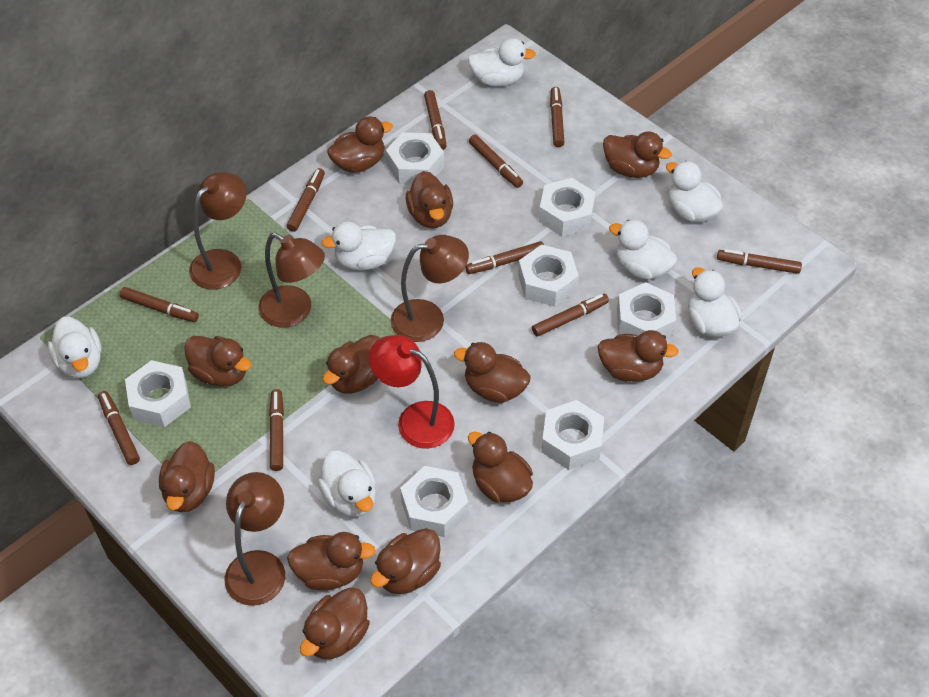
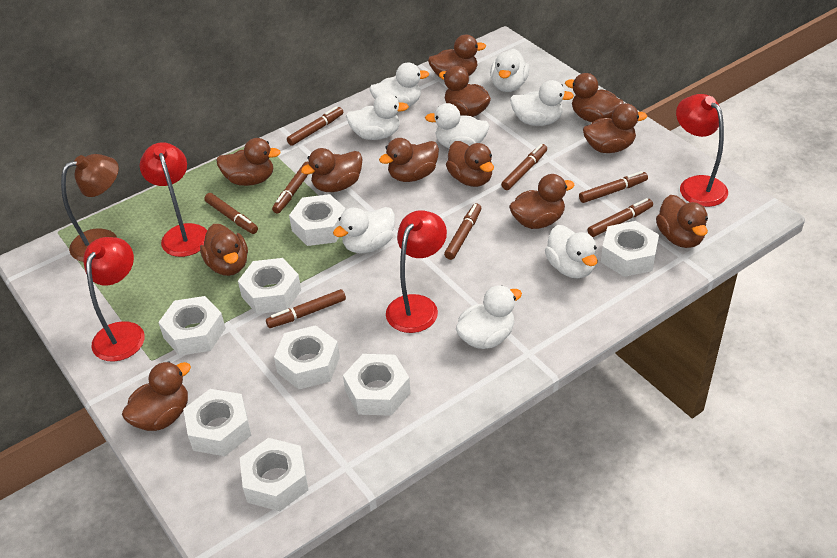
brown lamp: 4 -> 1
brown marker: 10 -> 8
red lamp: 1 -> 4
white duck: 7 -> 8
white nut: 7 -> 8

